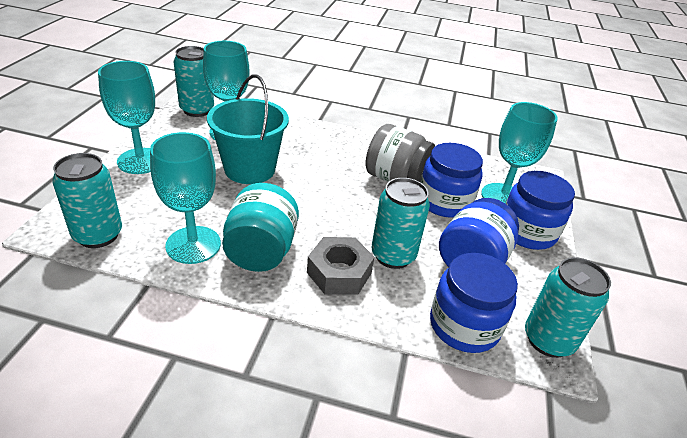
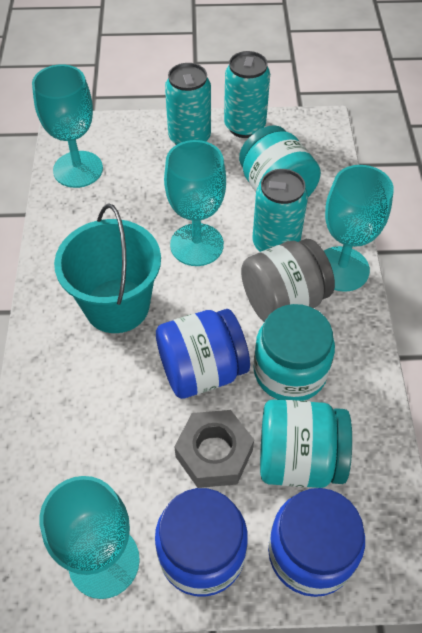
blue jar: 4 -> 3
turquoise can: 4 -> 3
turquoise jar: 1 -> 3

